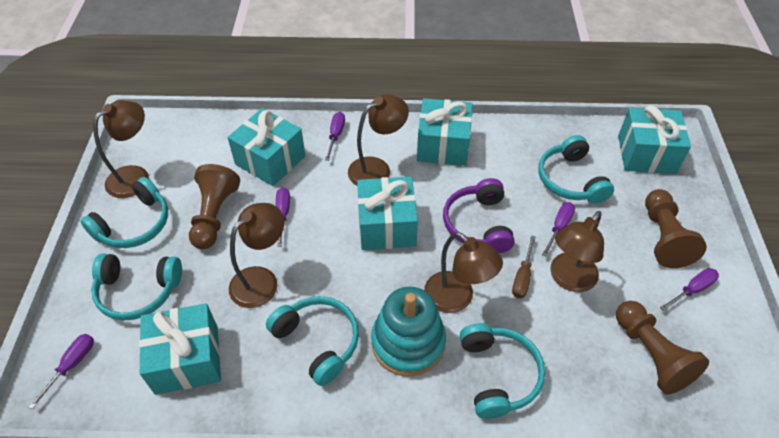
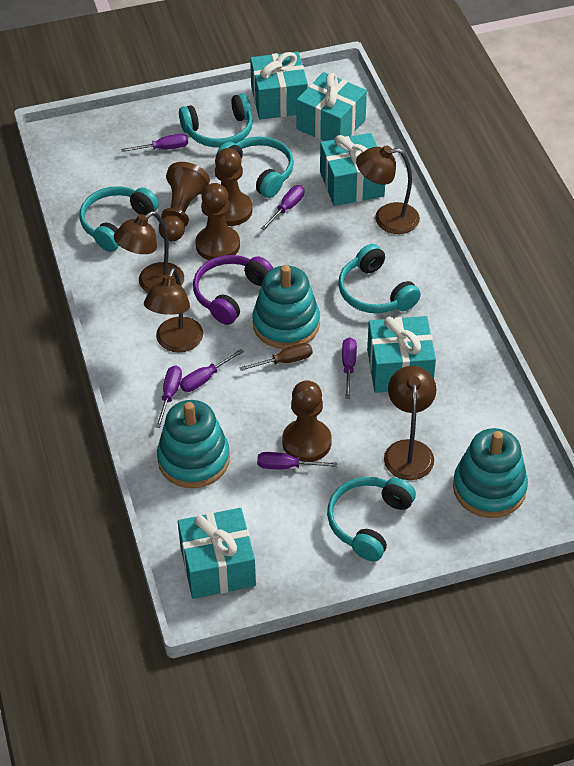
brown lamp: 5 -> 4
brown pawn: 3 -> 4
purple screwdriver: 5 -> 6
turquoise stacking toy: 1 -> 3

